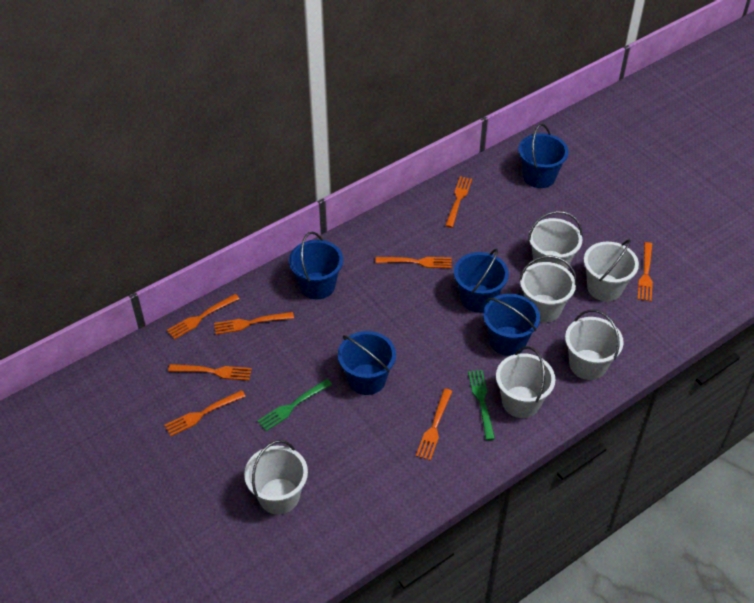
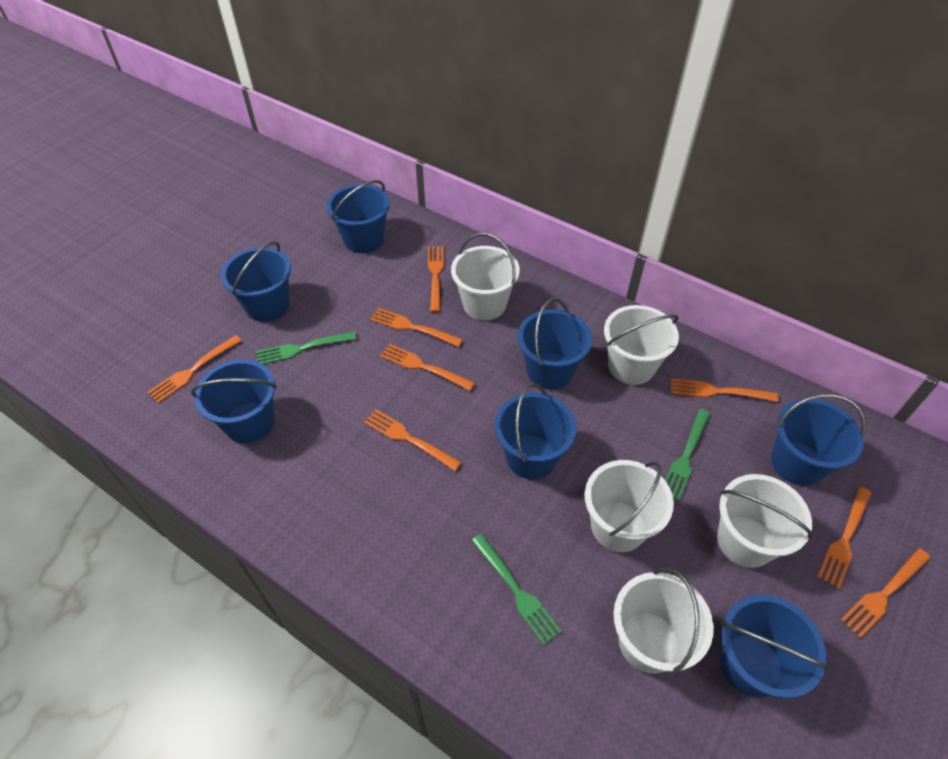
blue bucket: 5 -> 7
green fork: 2 -> 3
white bucket: 6 -> 5

